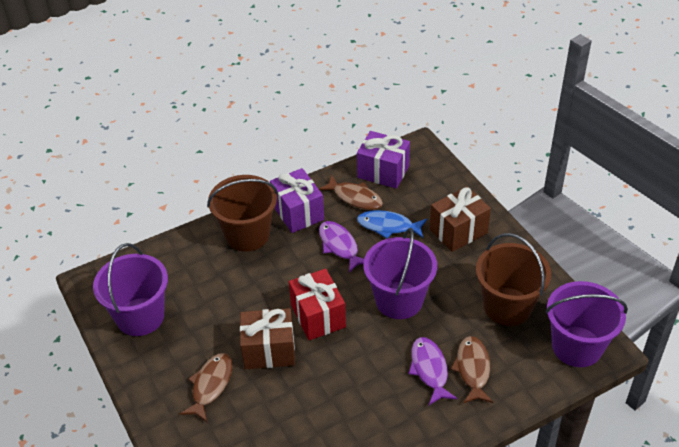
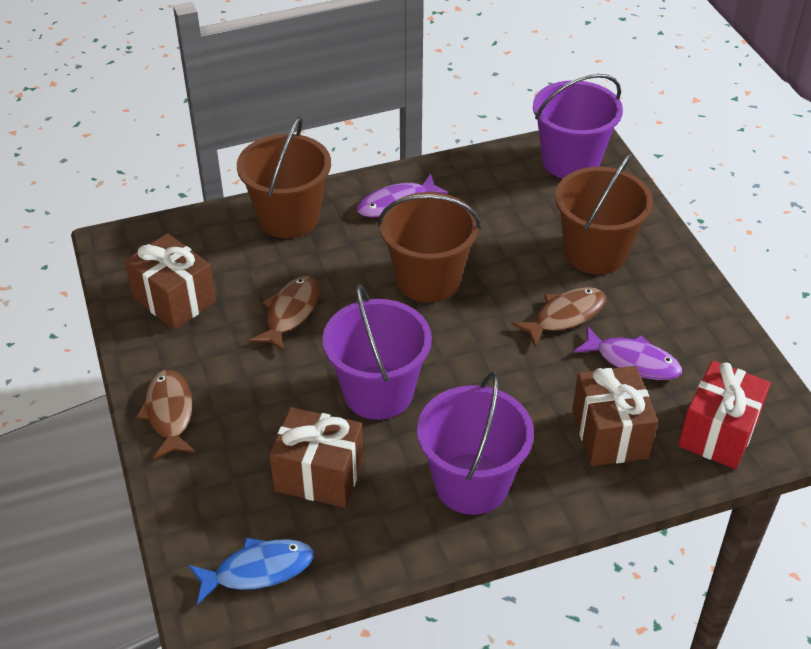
brown bucket: 2 -> 3
brown gift: 2 -> 3
purple gift: 2 -> 0

